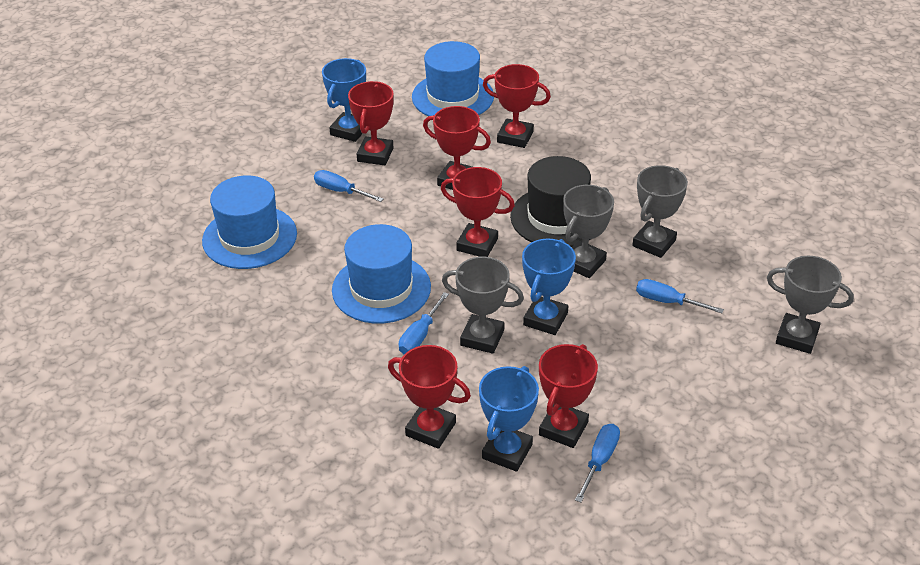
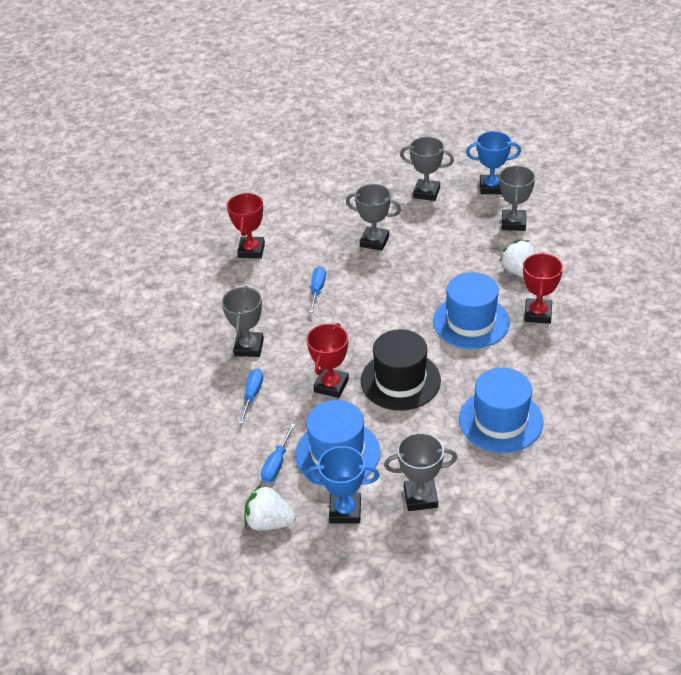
blue screwdriver: 4 -> 3
blue trophy: 3 -> 2
grey trophy: 4 -> 5
red trophy: 6 -> 3
white strawberry: 0 -> 2

